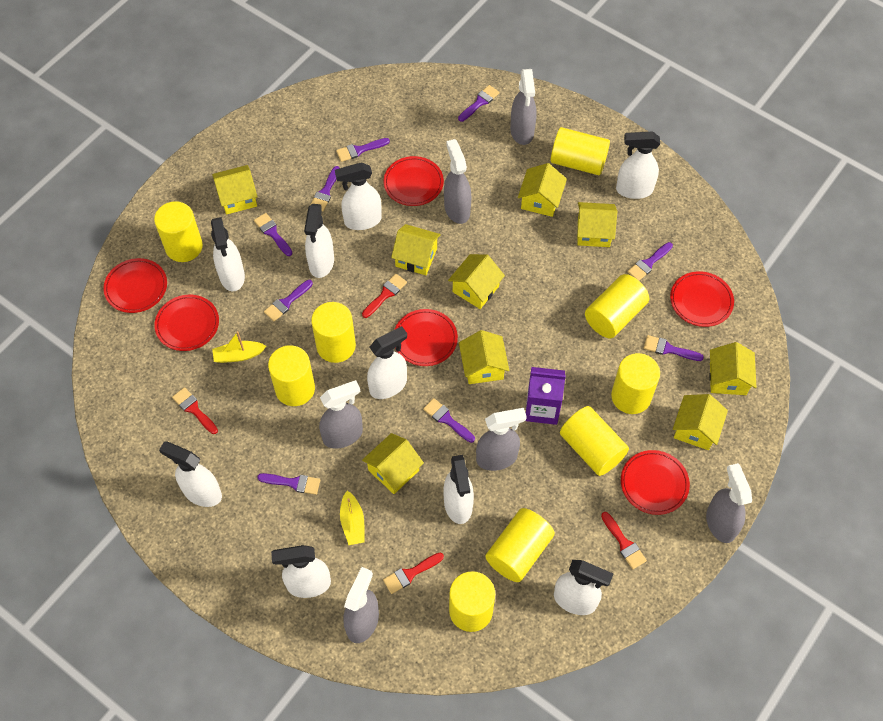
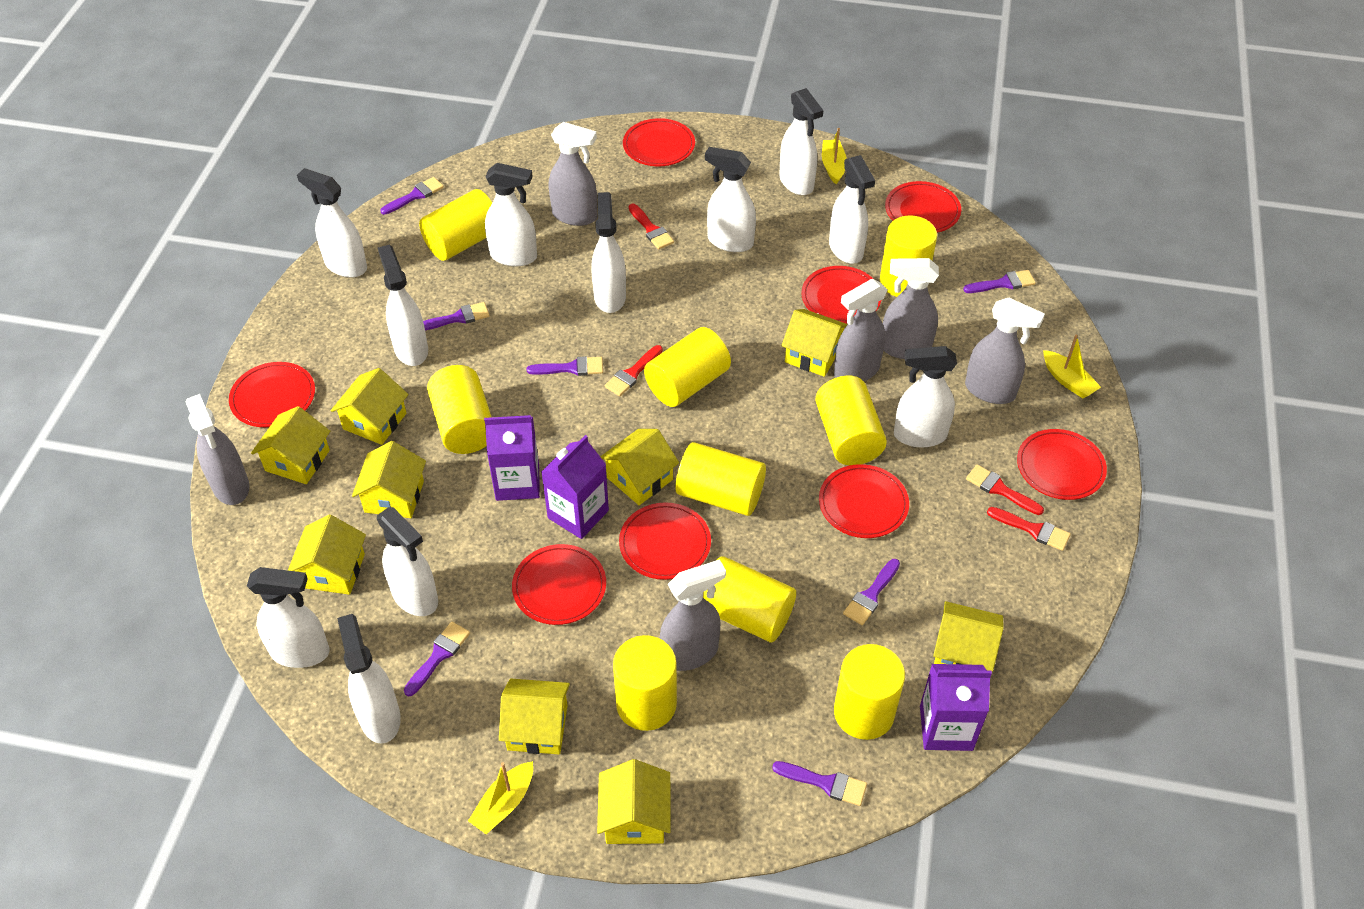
purple brush: 9 -> 7
purple carton: 1 -> 3
red plate: 6 -> 8
white spray bottle: 9 -> 11
yellow boat: 2 -> 3

